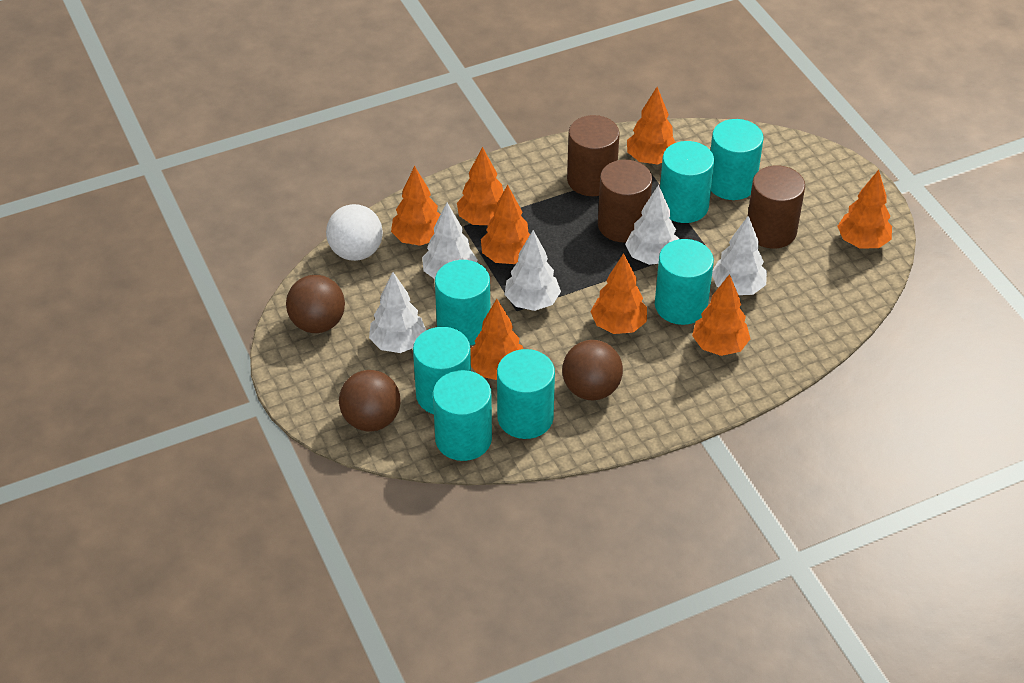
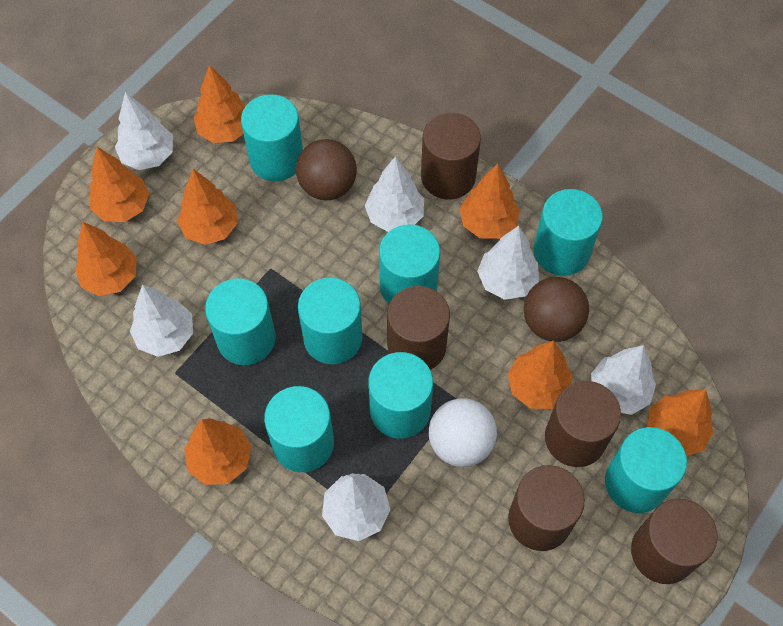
brown ball: 3 -> 2
brown cylinder: 3 -> 5
turquoise cylinder: 7 -> 8
white tree: 5 -> 6

